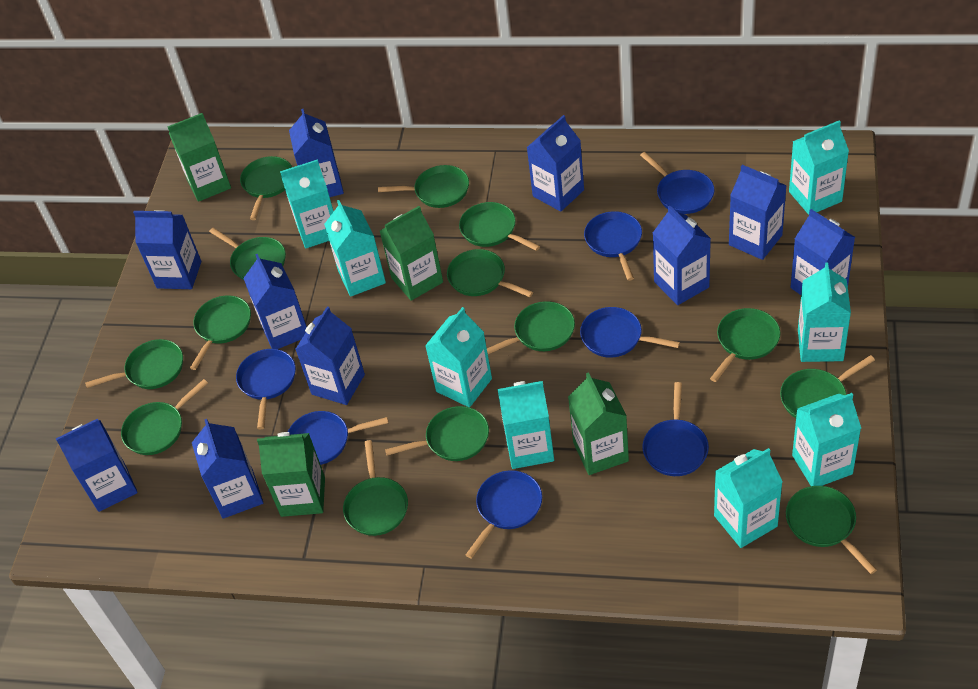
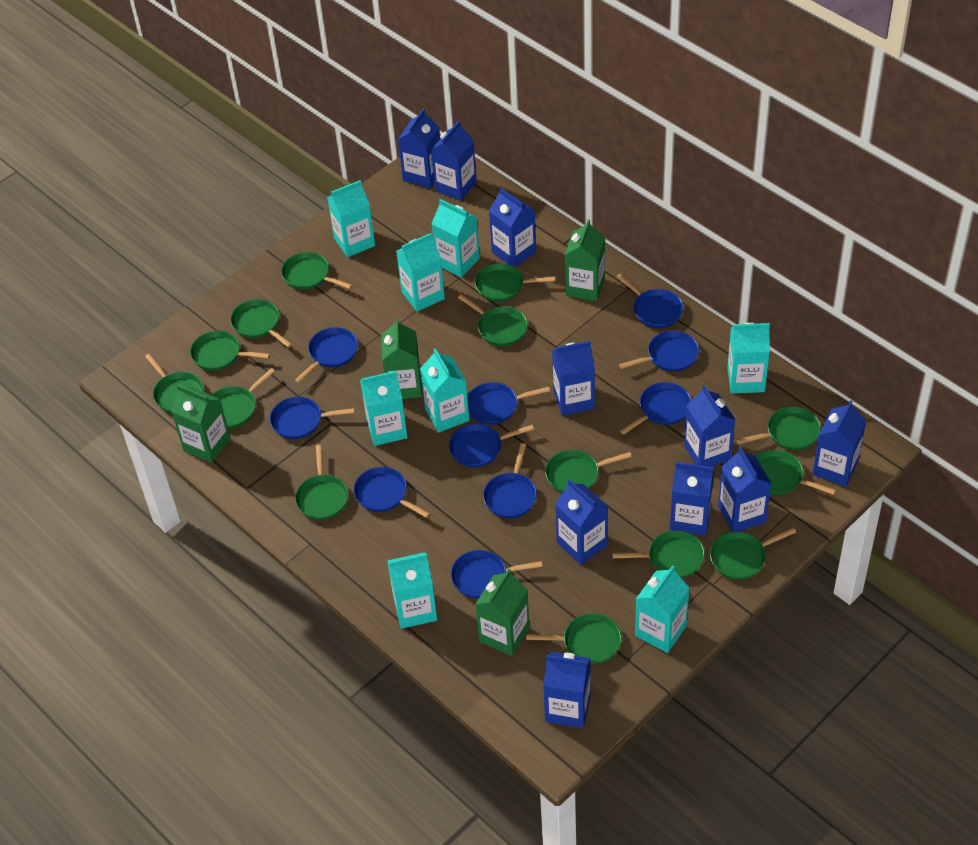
blue pan: 7 -> 10

